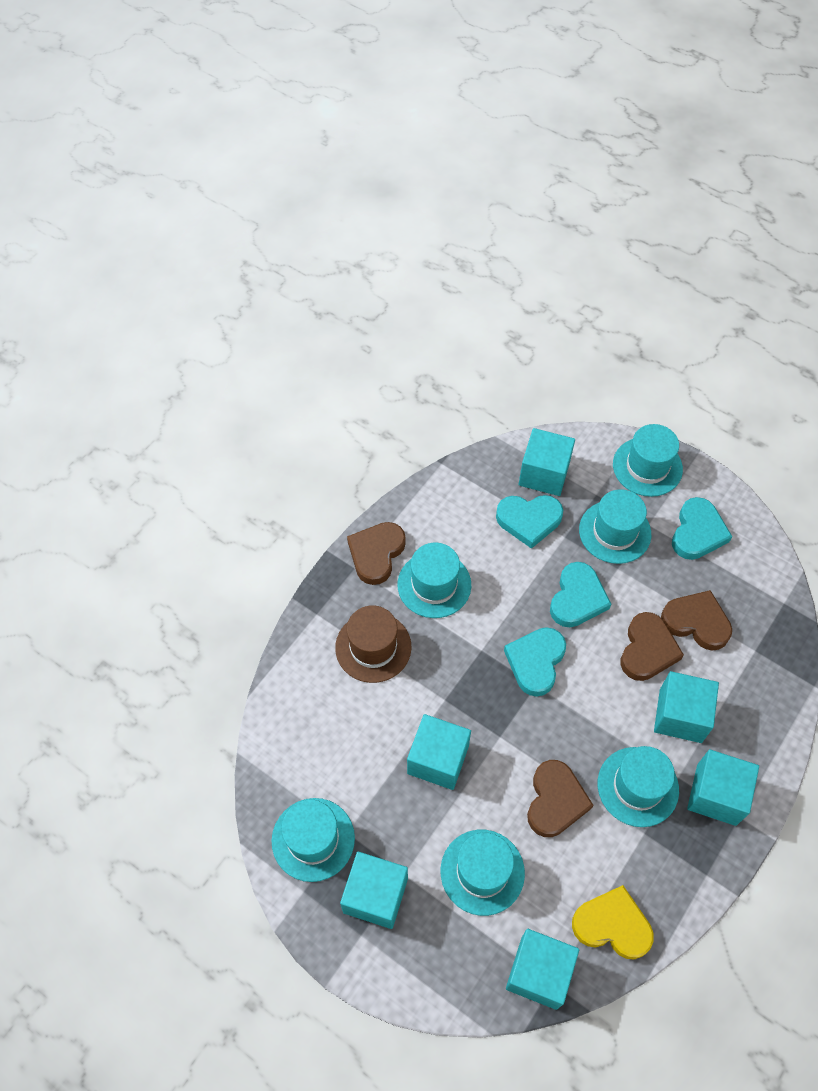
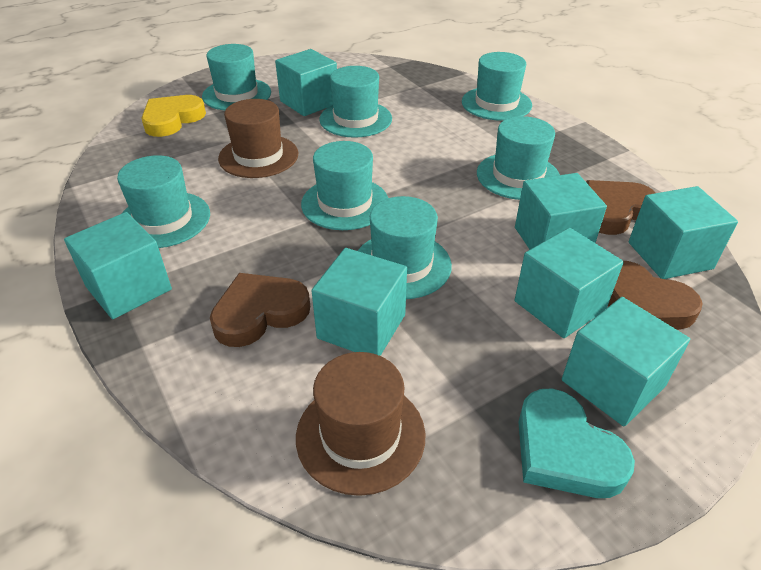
brown hat: 1 -> 2
brown heart: 4 -> 3
turquoise cube: 6 -> 7
turquoise hat: 6 -> 7
turquoise heart: 4 -> 1

